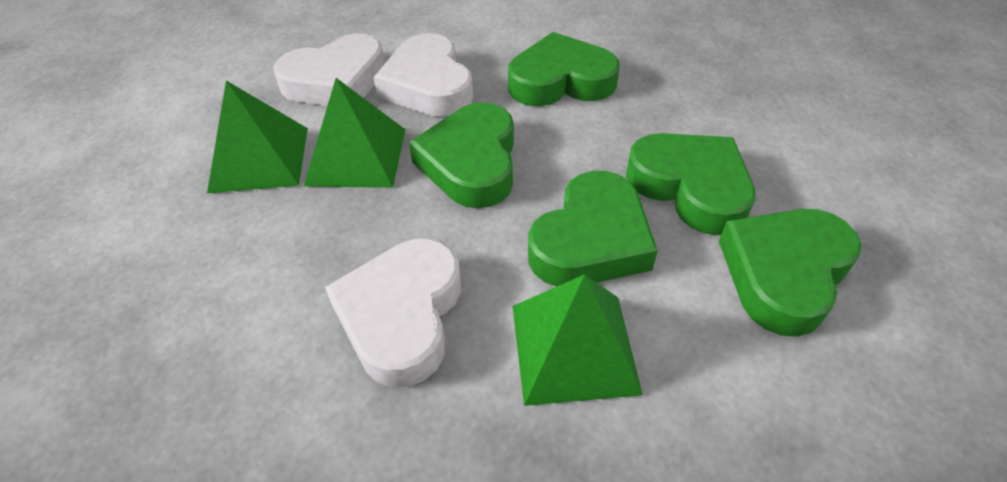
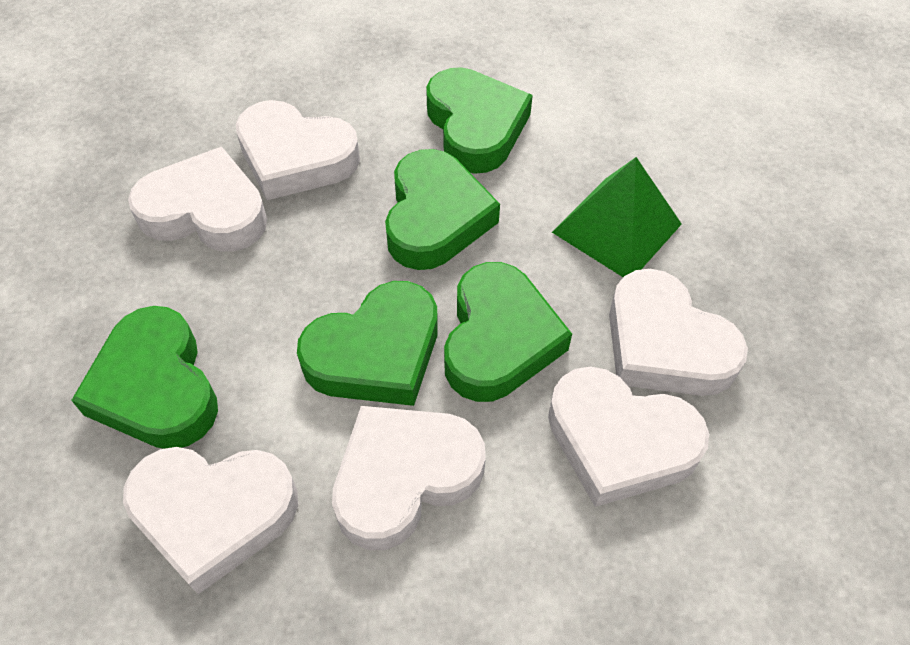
green pyramid: 3 -> 1
white heart: 3 -> 6

